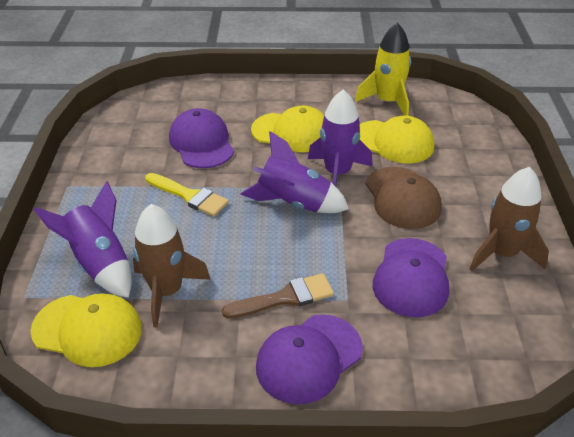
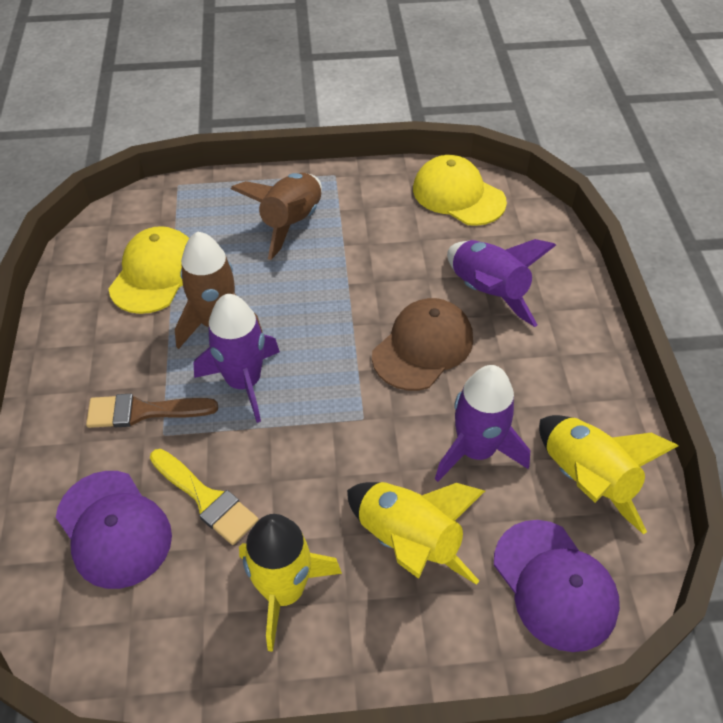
purple cap: 3 -> 2
yellow cap: 3 -> 2
yellow rocket: 1 -> 3

